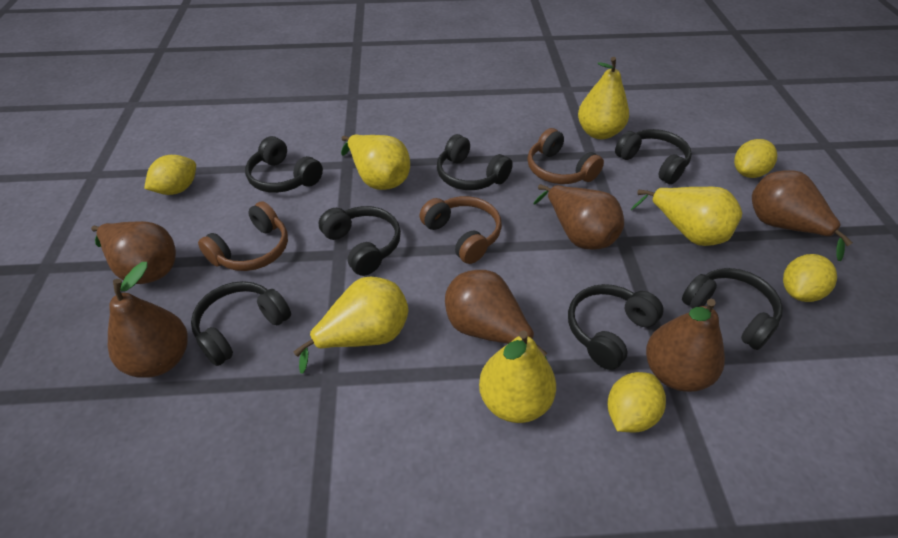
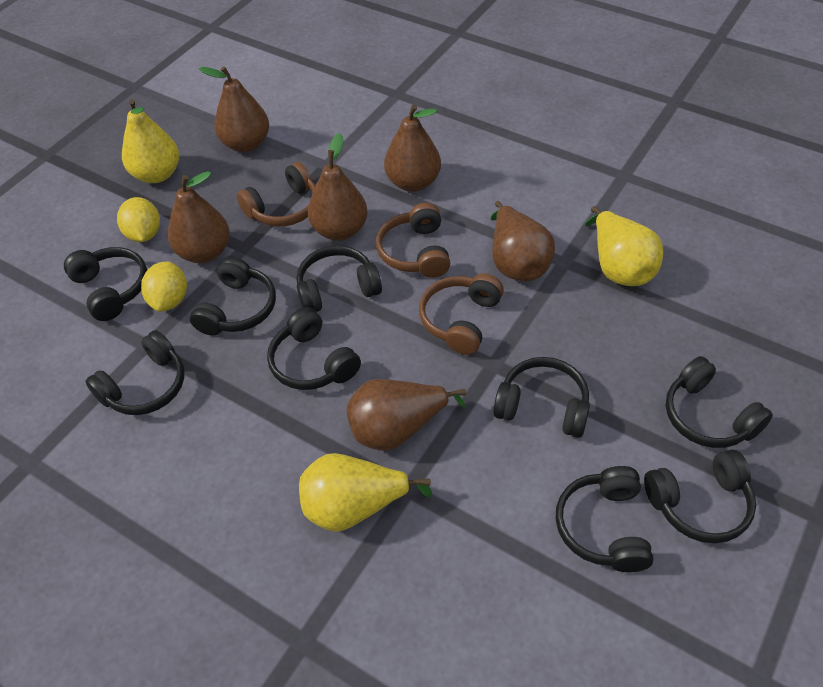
black headphones: 7 -> 9
yellow lemon: 4 -> 2
yellow pear: 5 -> 3

